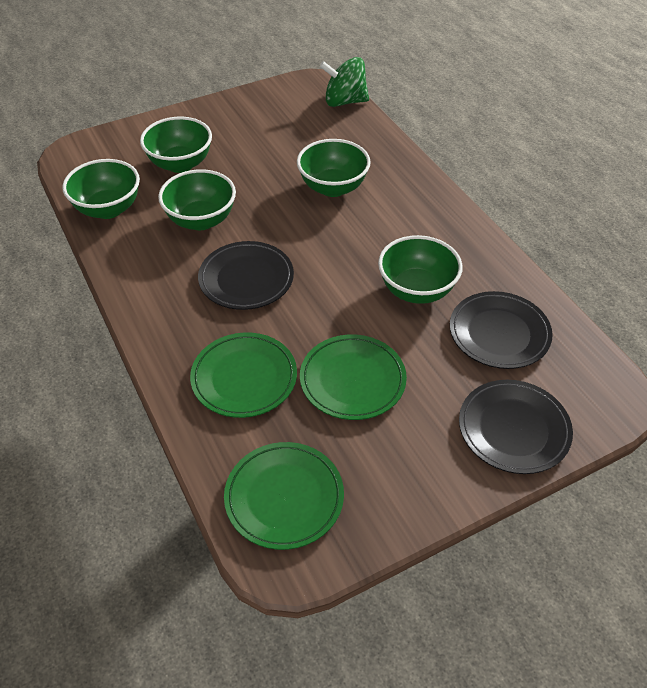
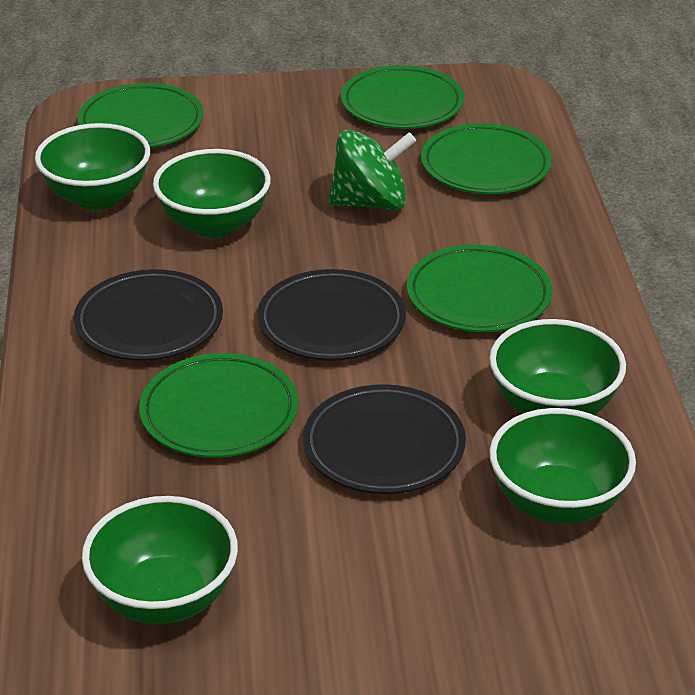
green plate: 3 -> 5

